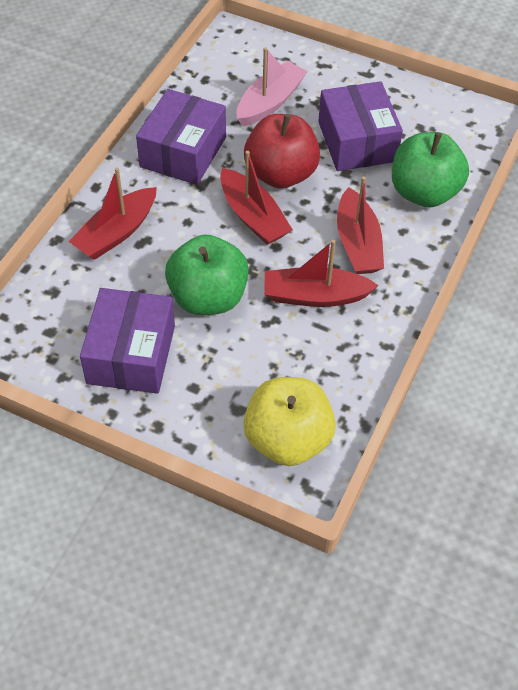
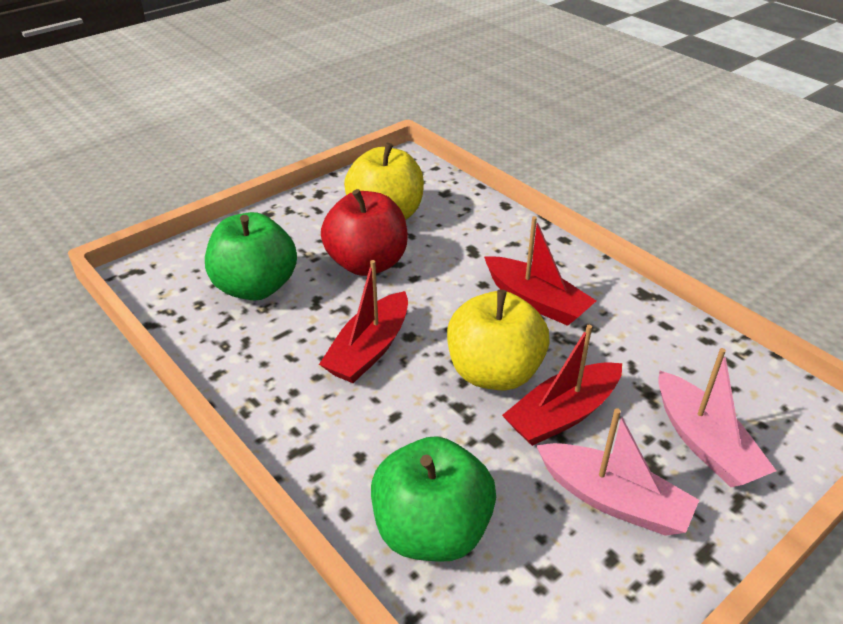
pink boat: 1 -> 2
purple box: 3 -> 0
red boat: 4 -> 3
yellow apple: 1 -> 2

